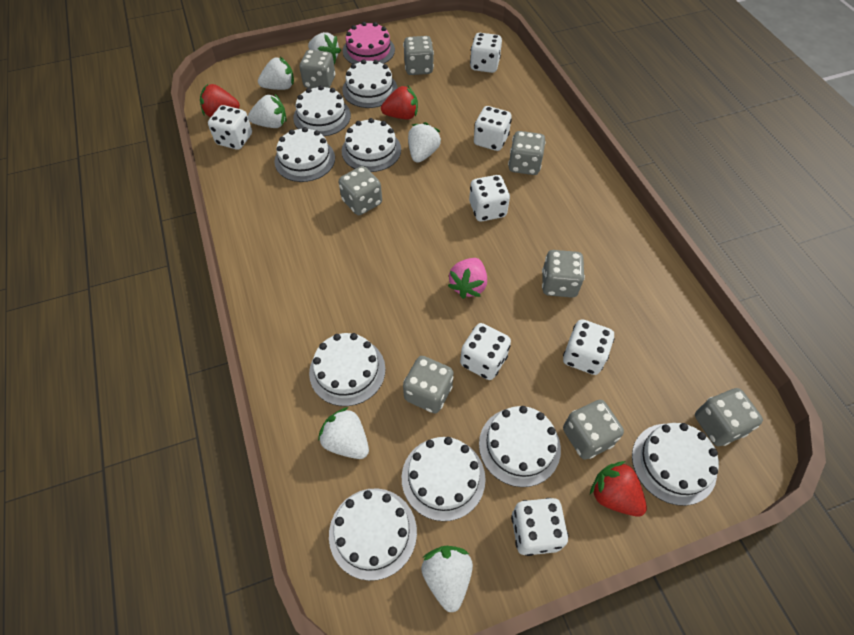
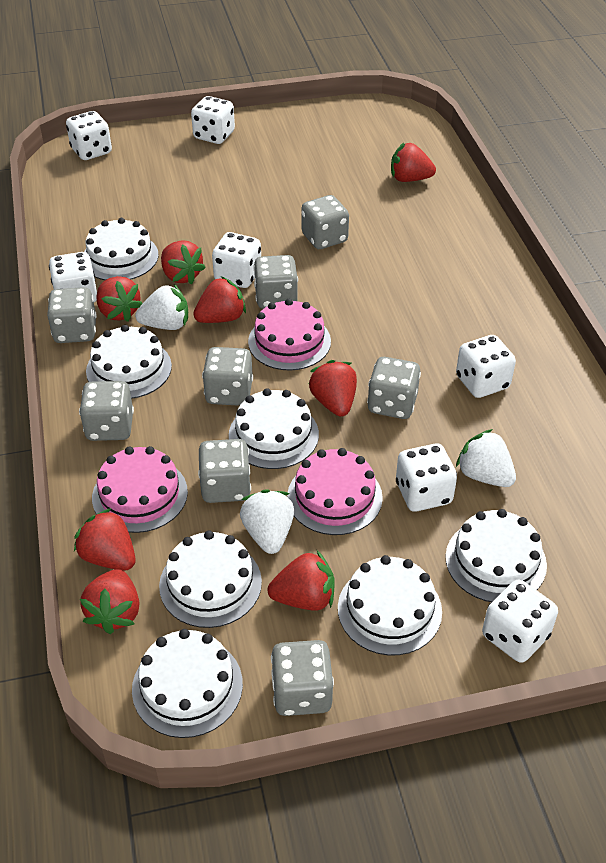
pink cake: 1 -> 3
pink strawberry: 1 -> 0
red strawberry: 3 -> 8
white cake: 9 -> 7
white strawberry: 6 -> 3

